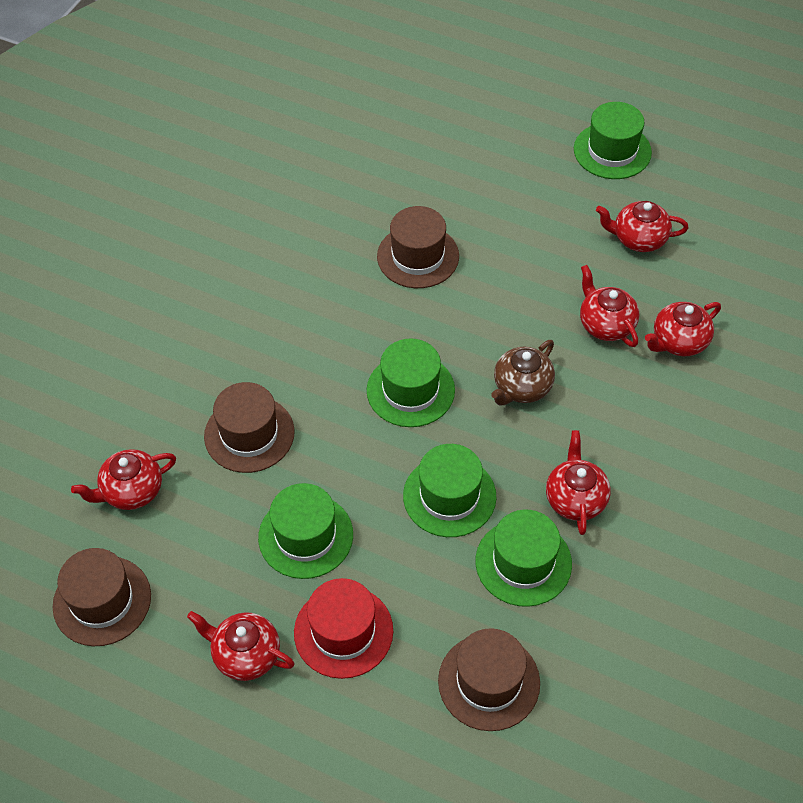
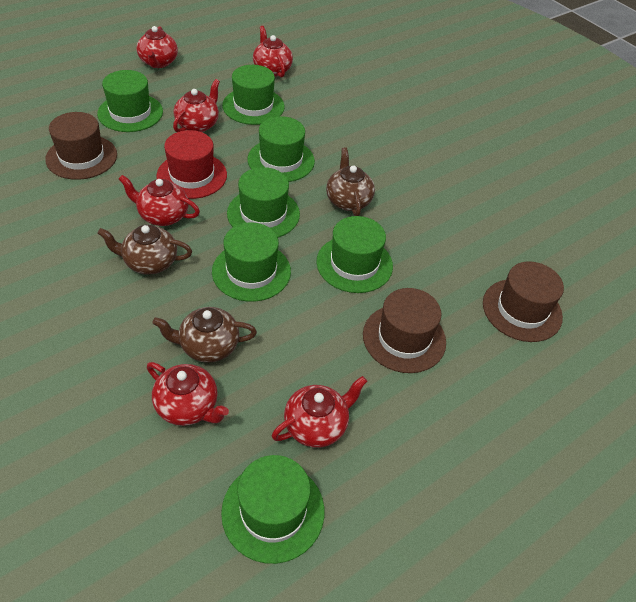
brown hat: 4 -> 3
brown teapot: 1 -> 3
green hat: 5 -> 7

